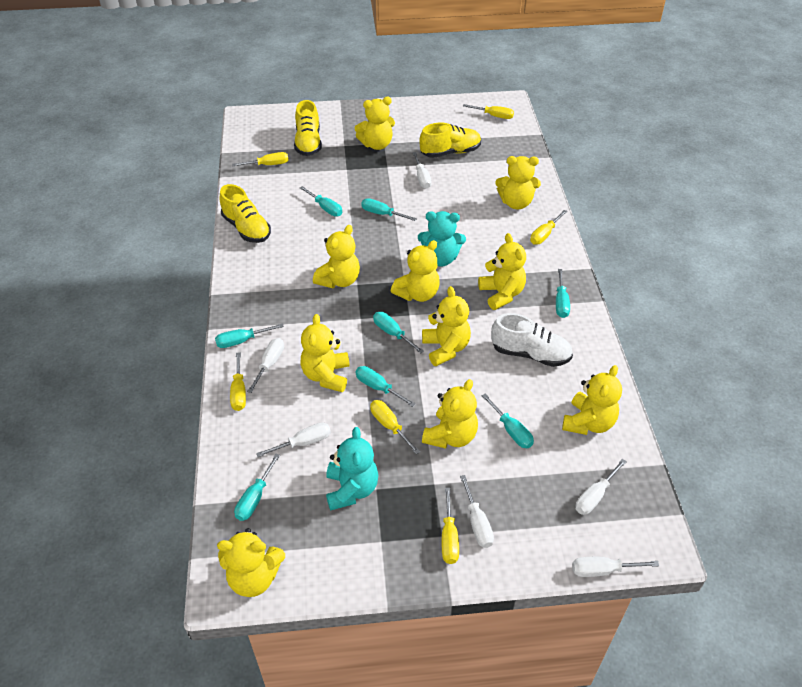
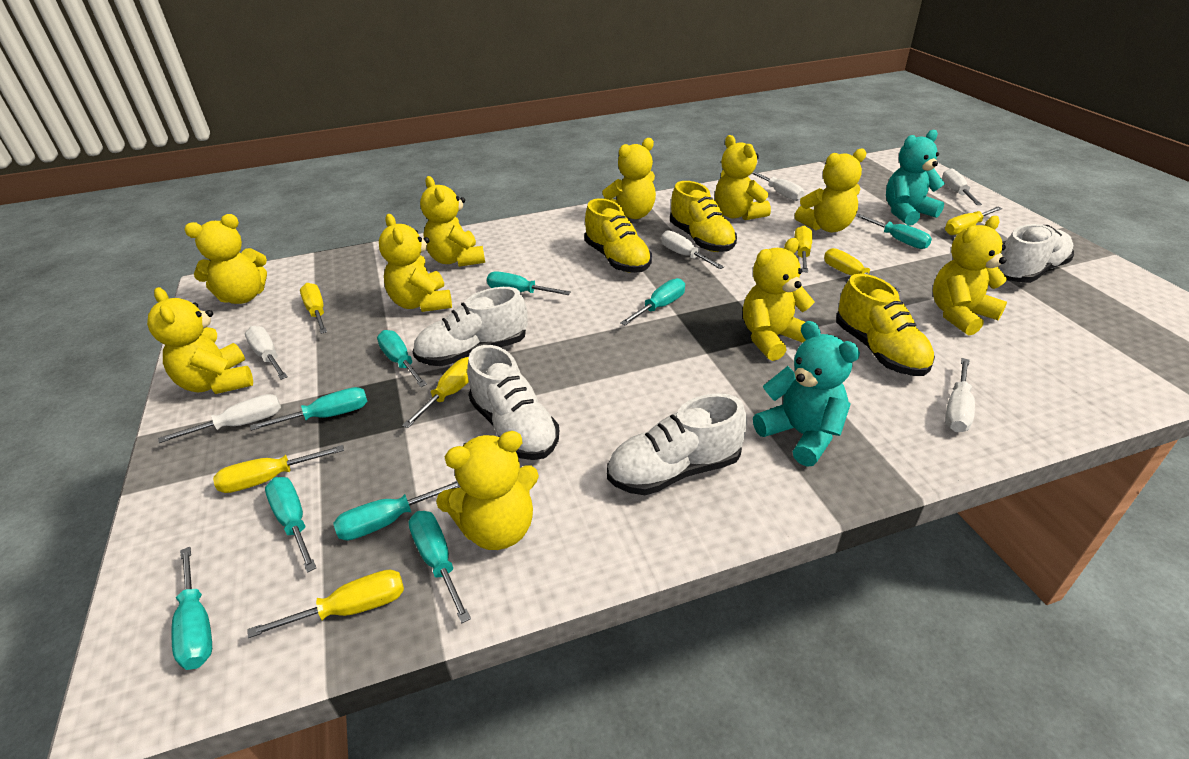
turquoise screwdriver: 8 -> 9
white shoe: 1 -> 4
yellow screwdriver: 6 -> 7

